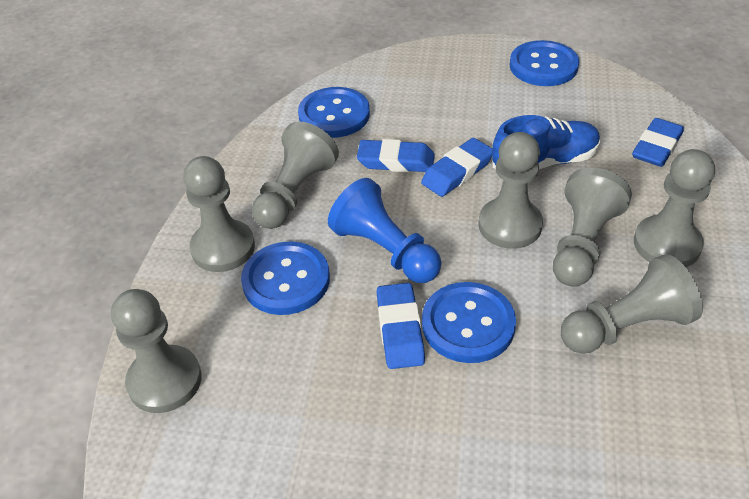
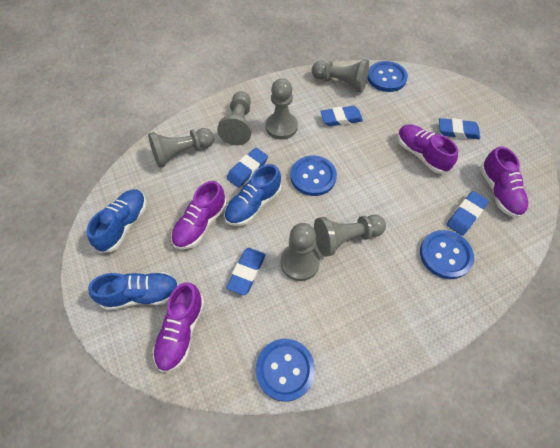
blue eraser: 4 -> 5
blue pawn: 1 -> 0
blue shoe: 1 -> 3
grey pawn: 7 -> 6
purple shoe: 0 -> 4

